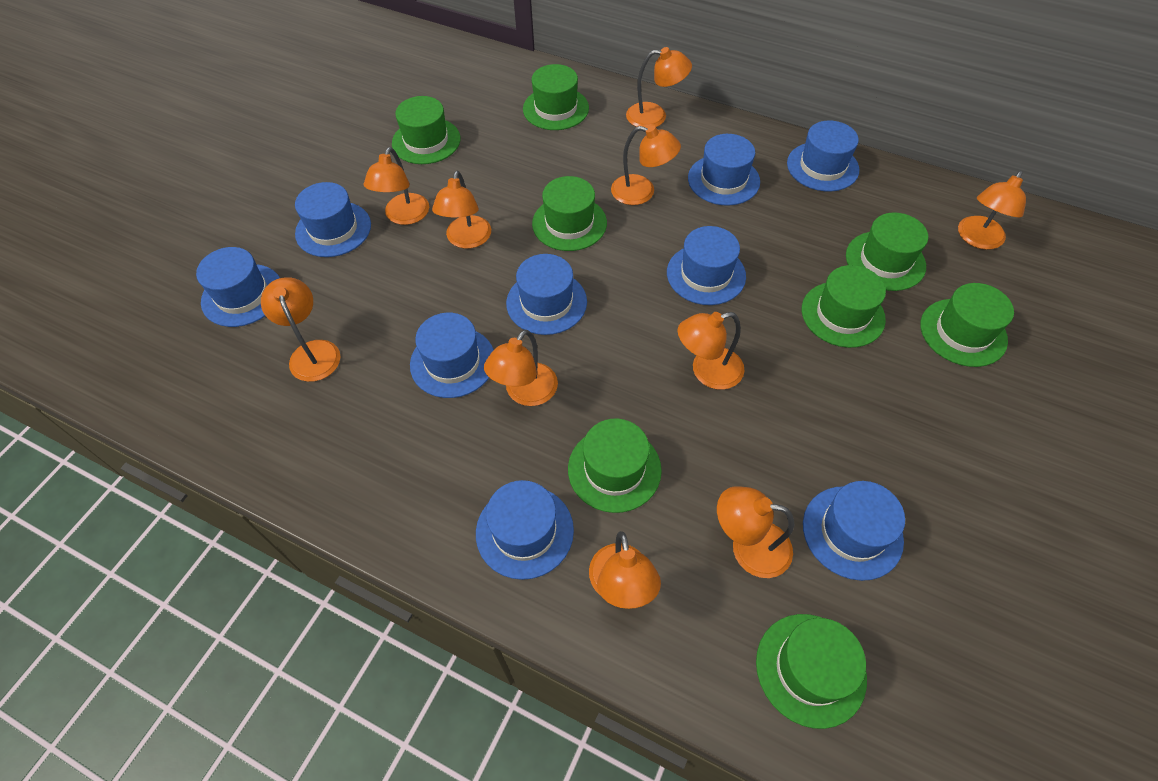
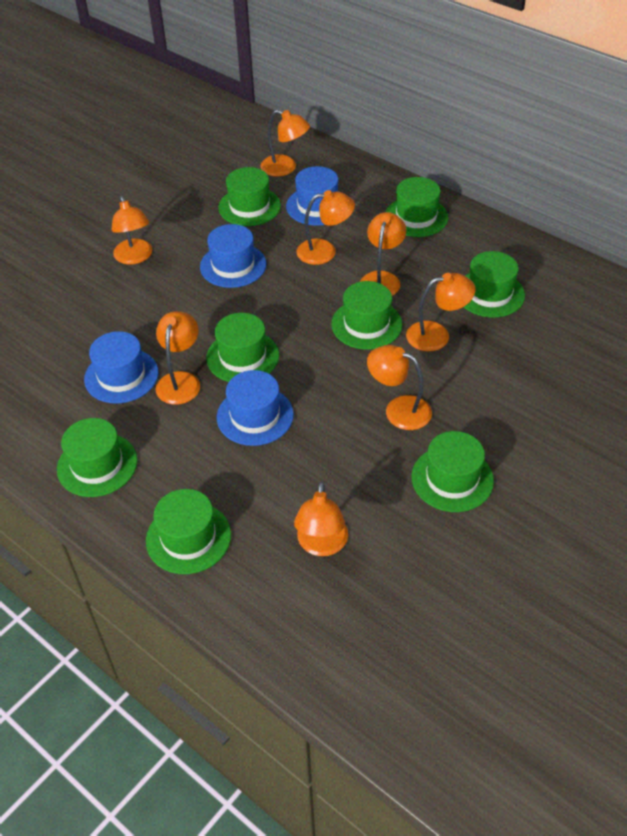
blue hat: 9 -> 4
orange lamp: 10 -> 8

